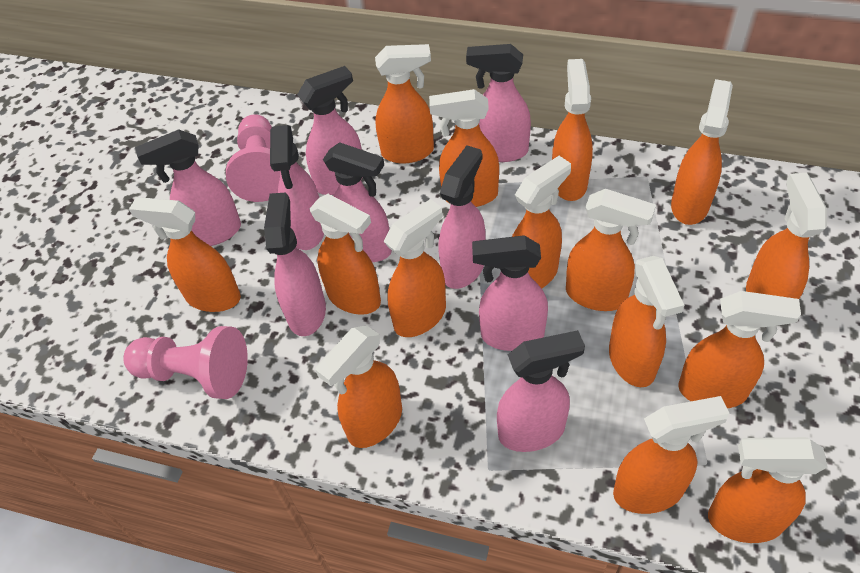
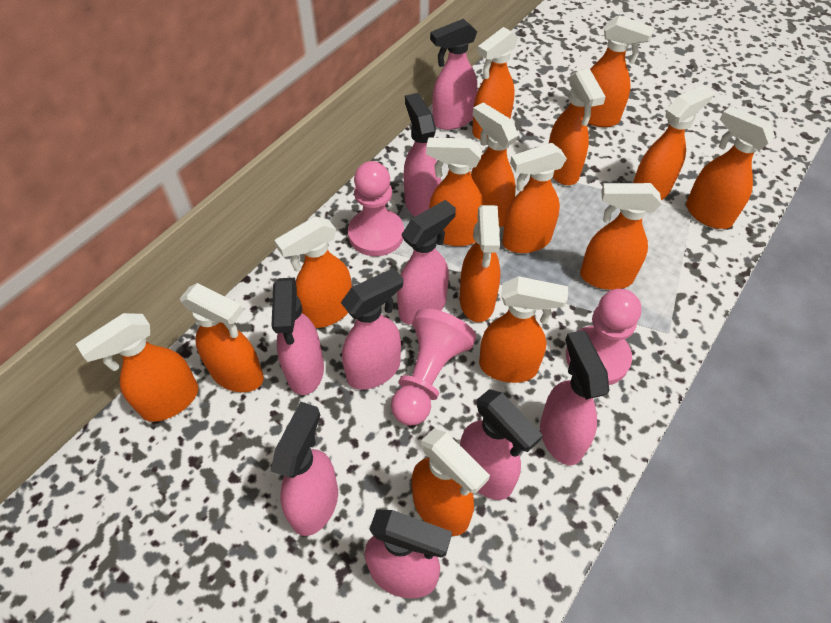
pink pawn: 2 -> 3

